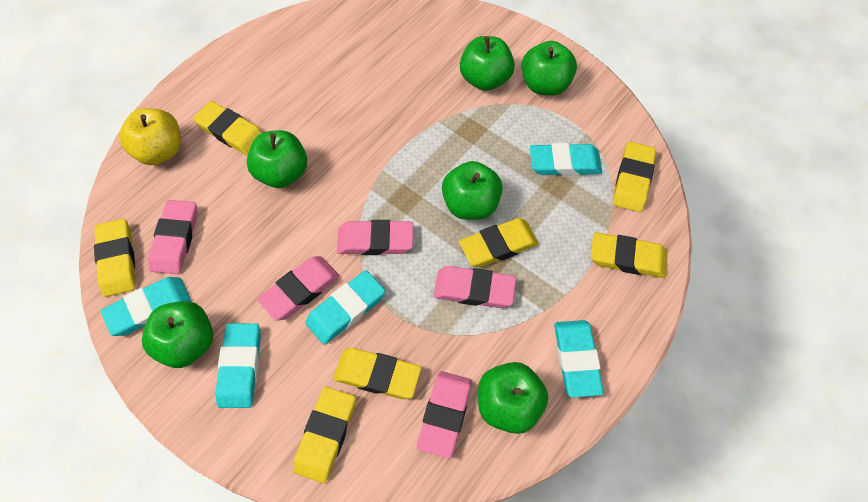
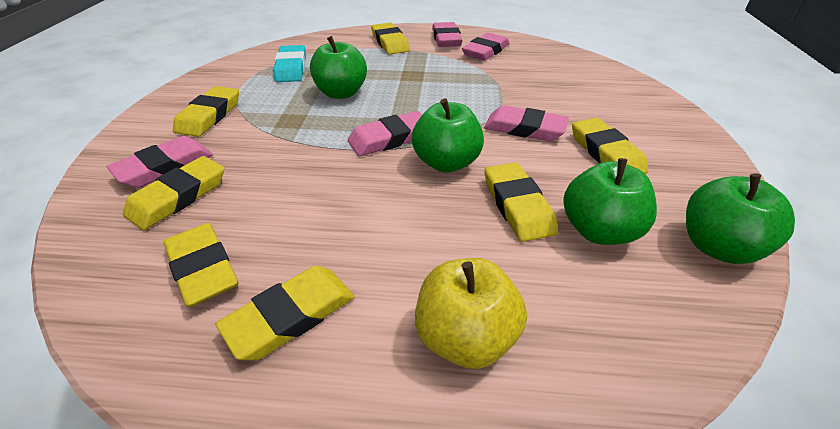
green apple: 6 -> 4
turquoise eraser: 5 -> 1

